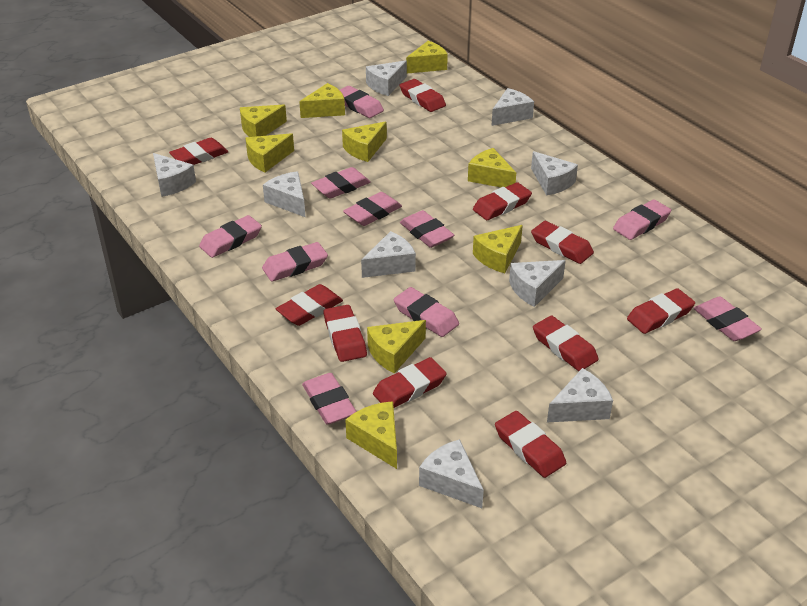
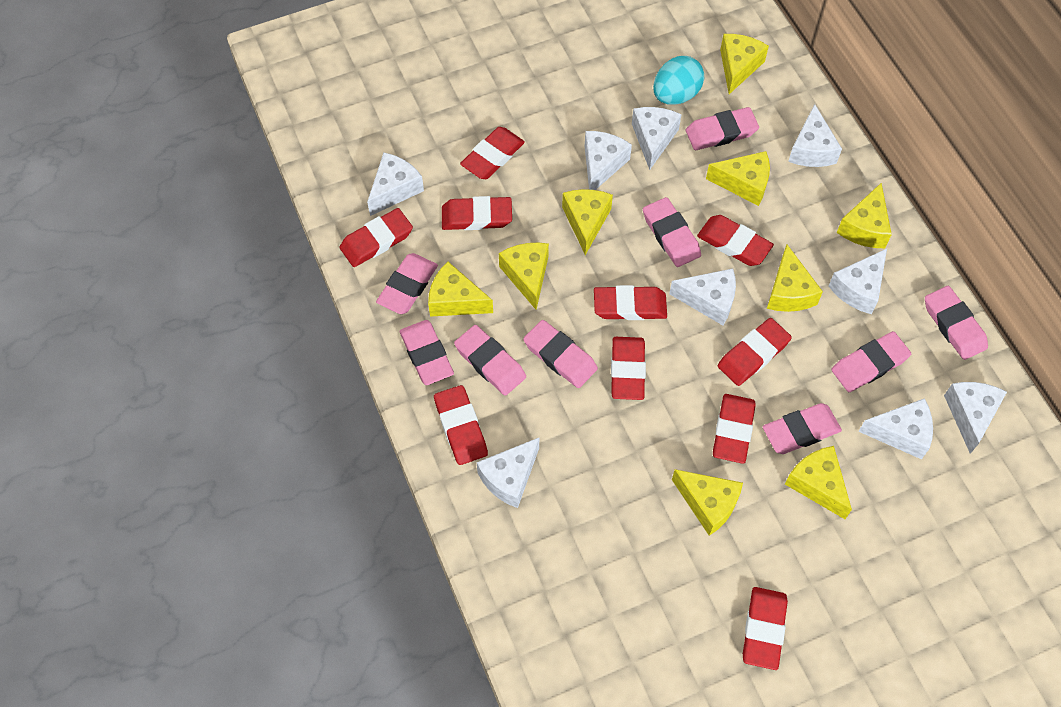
pink eraser: 10 -> 9
turquoise egg: 0 -> 1

